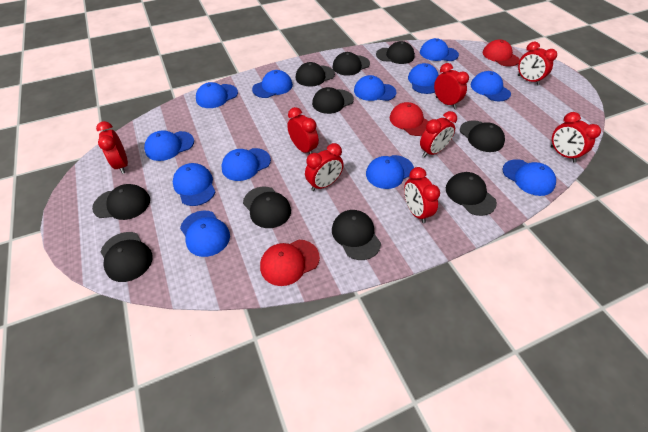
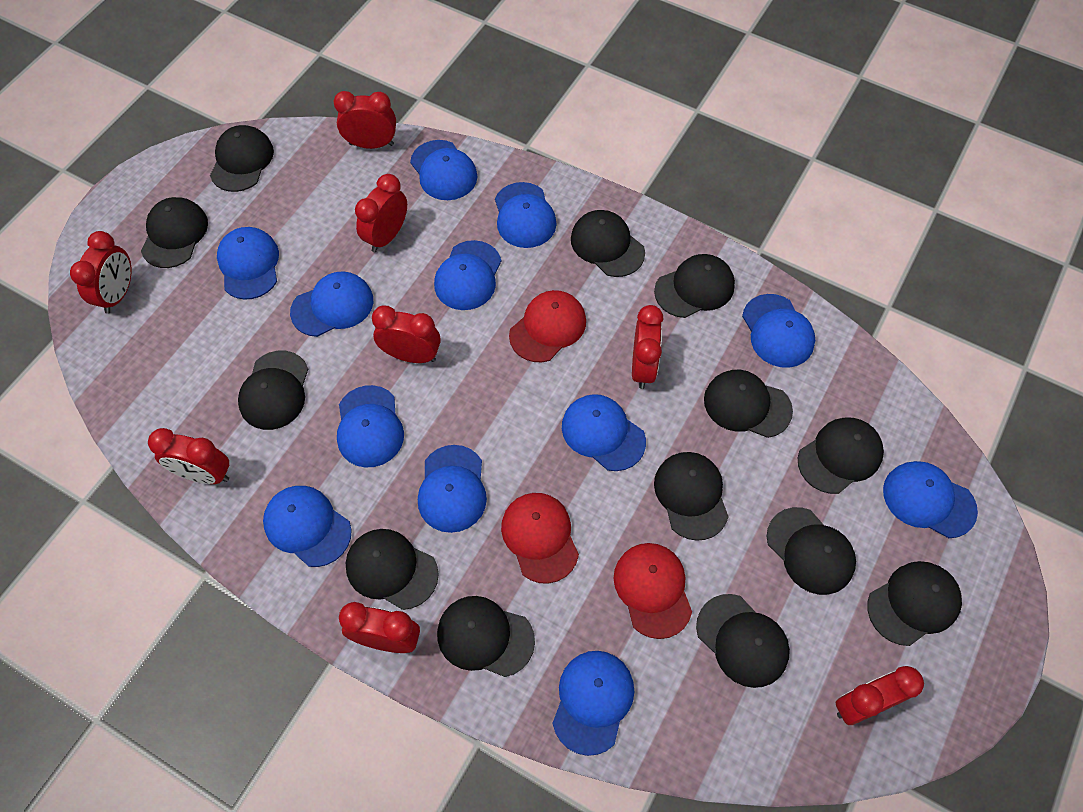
black cap: 10 -> 13

